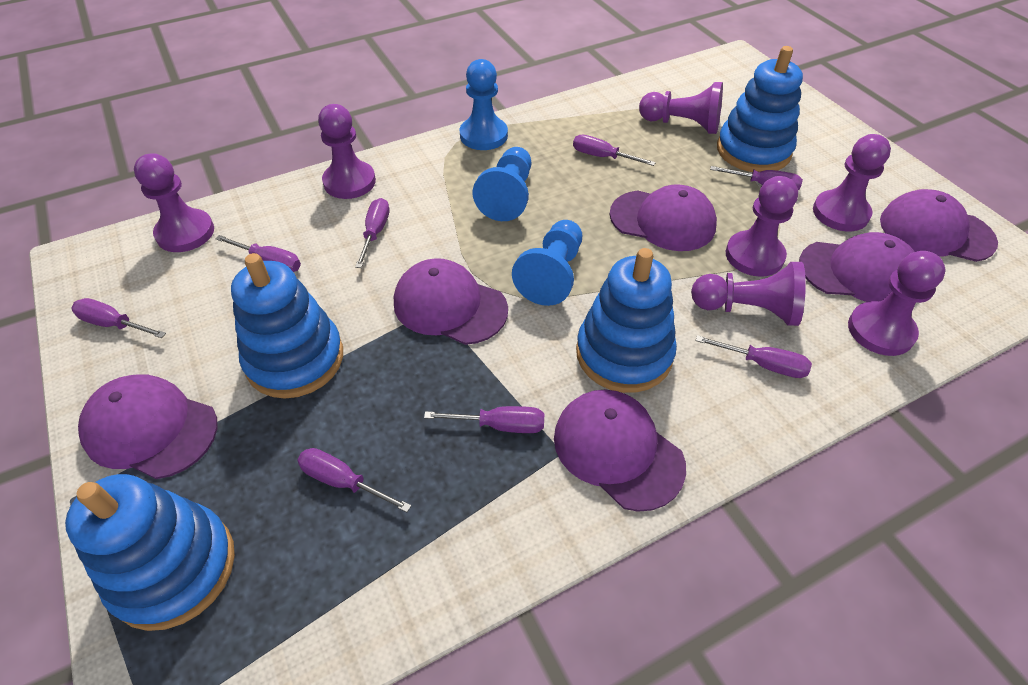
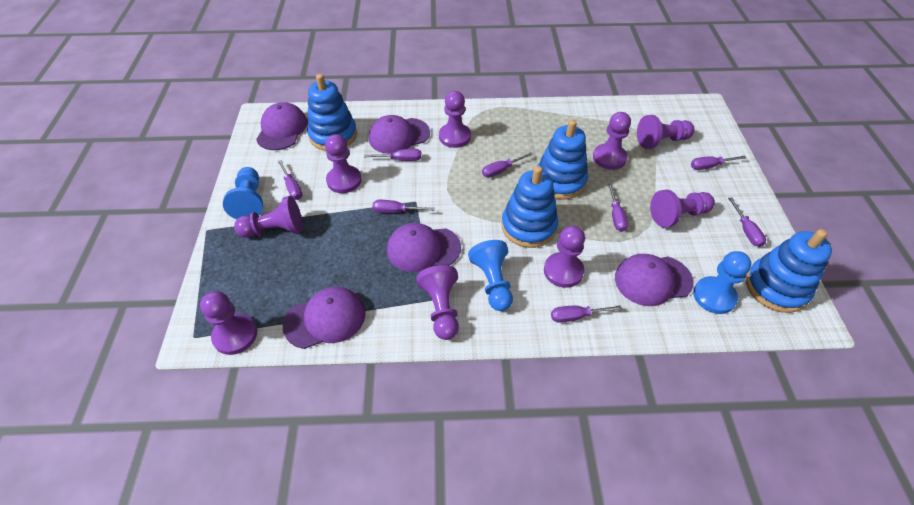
purple cap: 6 -> 5
purple pawn: 7 -> 9

